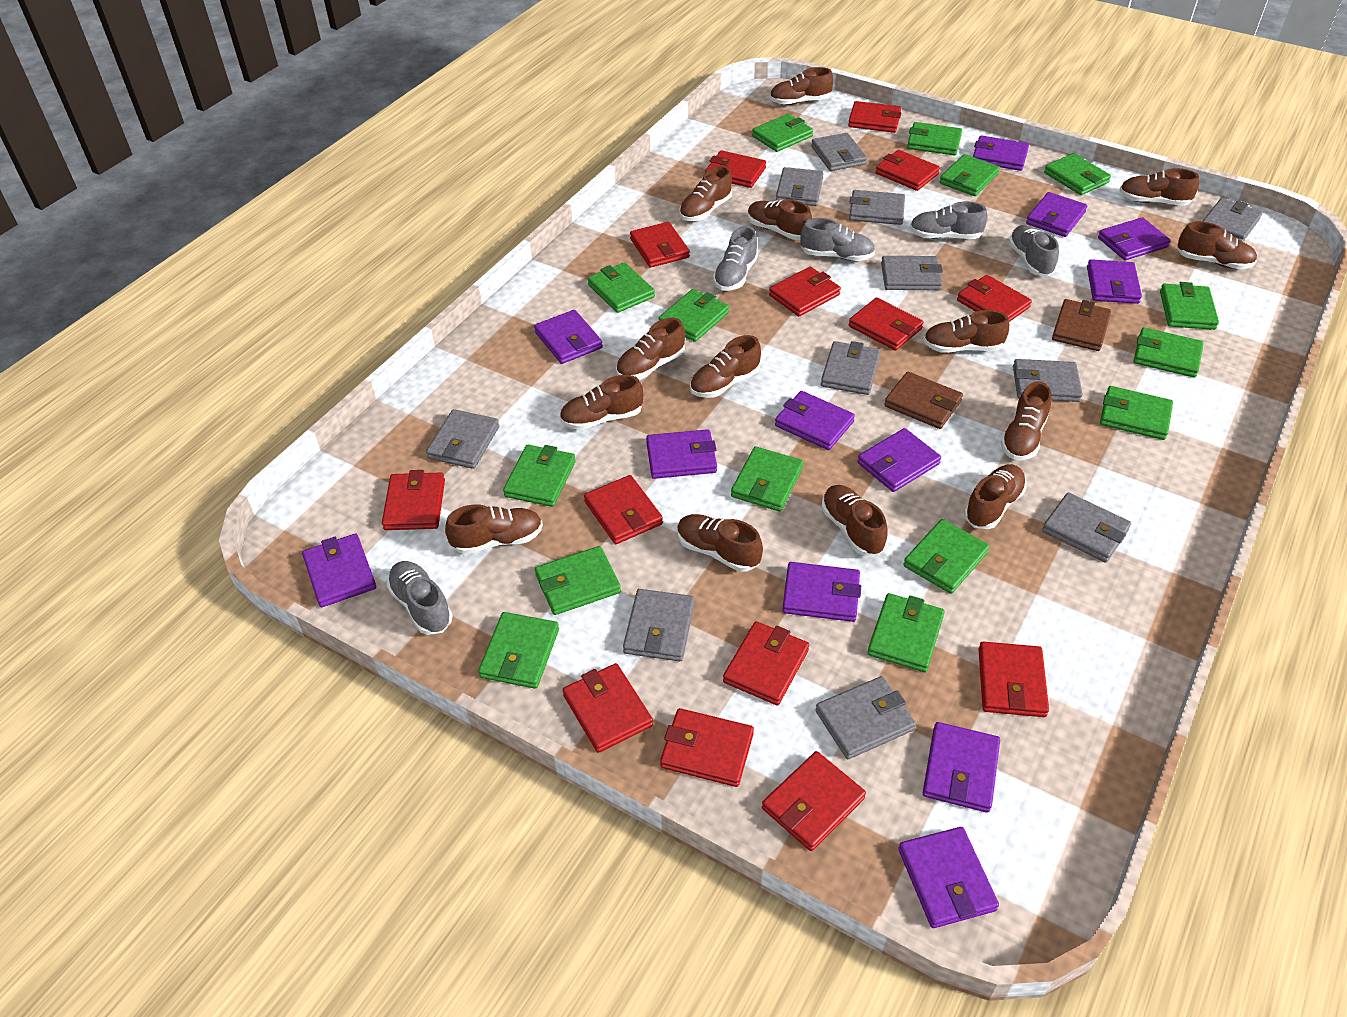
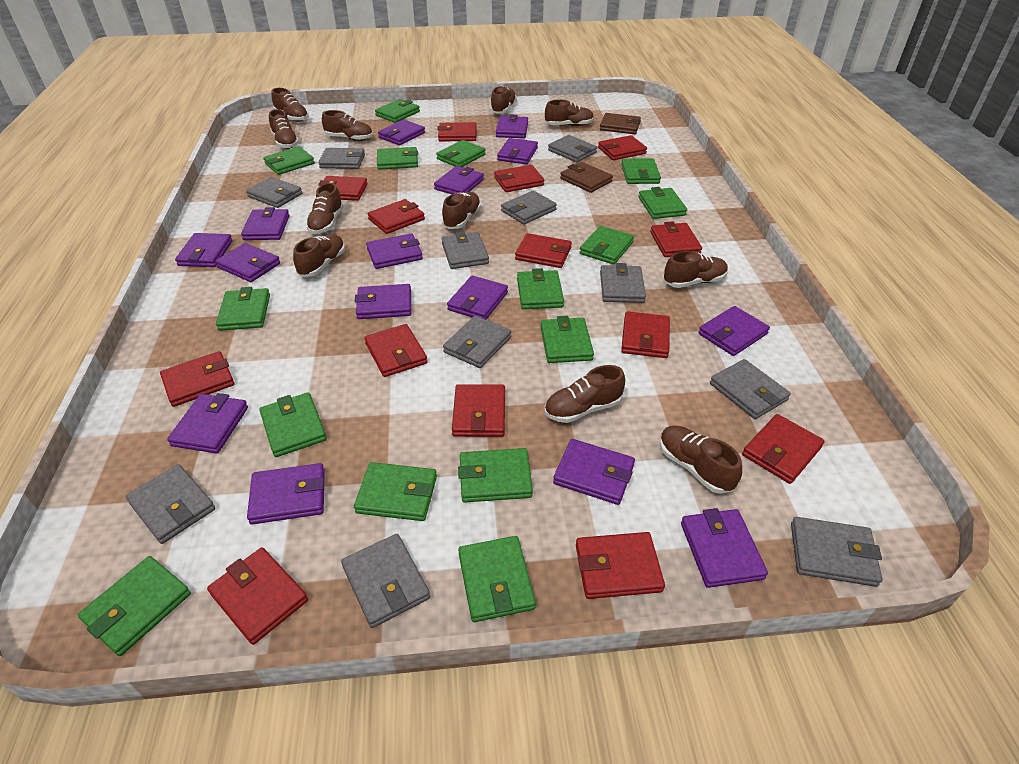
brown shoe: 14 -> 11
grey shoe: 5 -> 0
purple wallet: 12 -> 15

